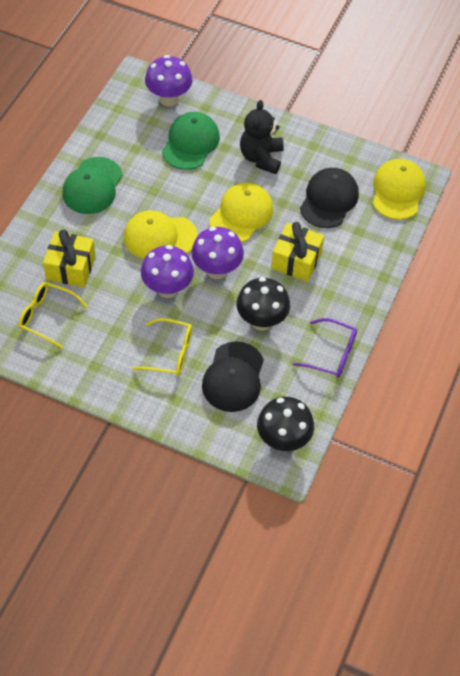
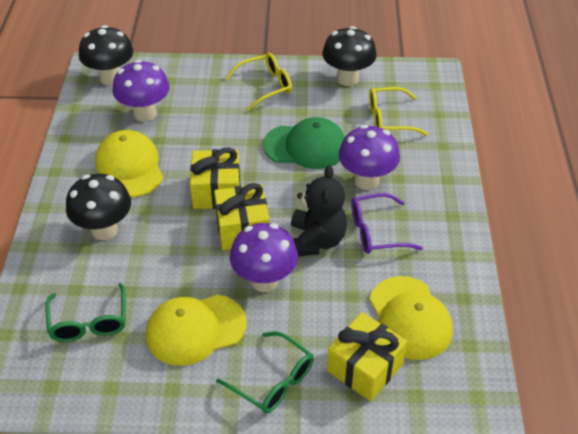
black cap: 2 -> 0
black mushroom: 2 -> 3
green cap: 2 -> 1
green glasses: 0 -> 2
yellow gift: 2 -> 3

